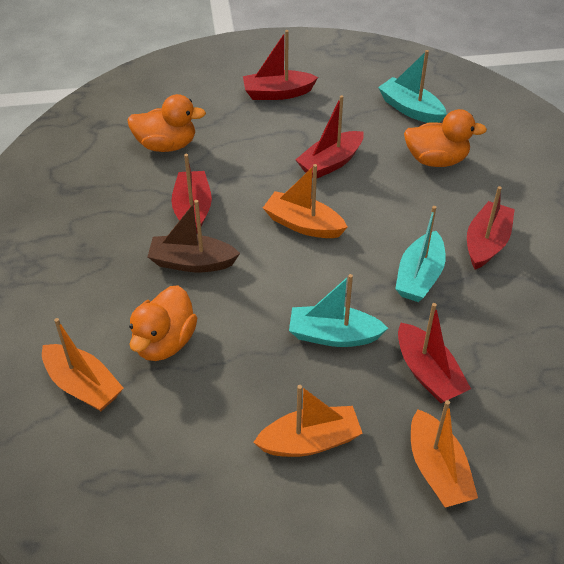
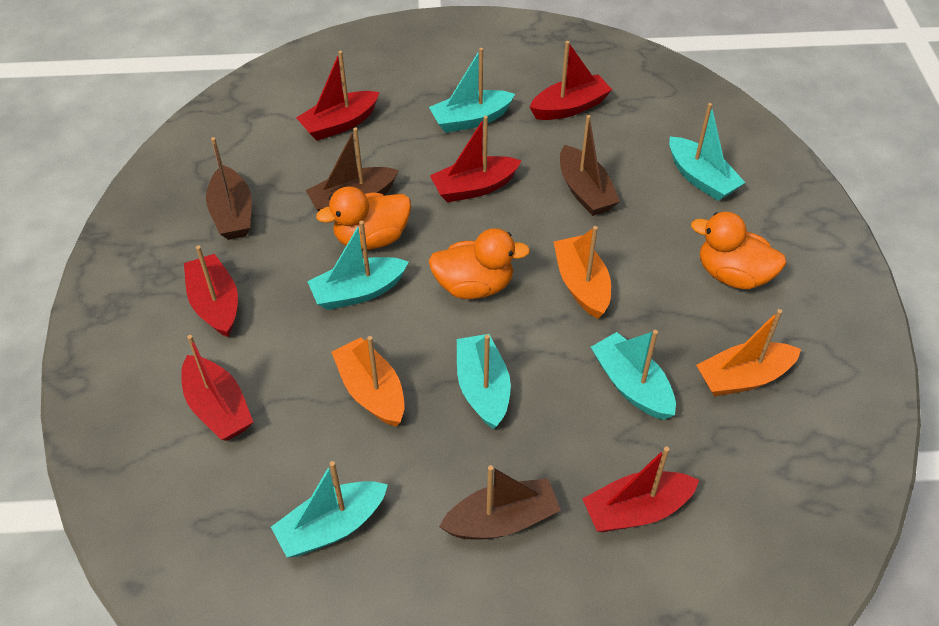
brown boat: 1 -> 4
orange boat: 4 -> 3
red boat: 5 -> 6
turquoise boat: 3 -> 6

